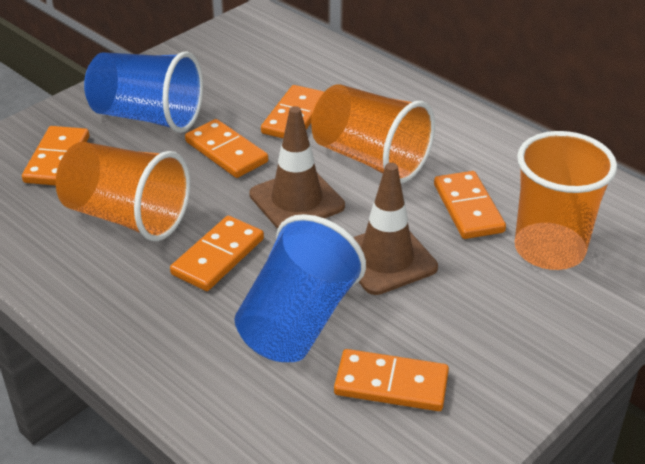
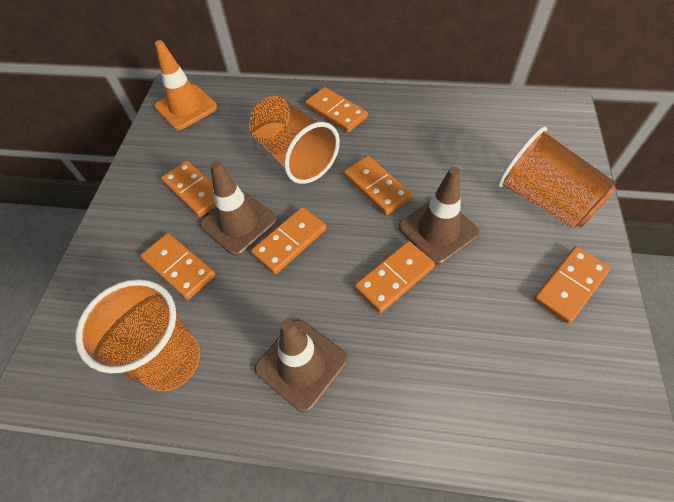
blue cup: 2 -> 0
brown traffic cone: 2 -> 3
orange domino: 6 -> 7
orange traffic cone: 0 -> 1

